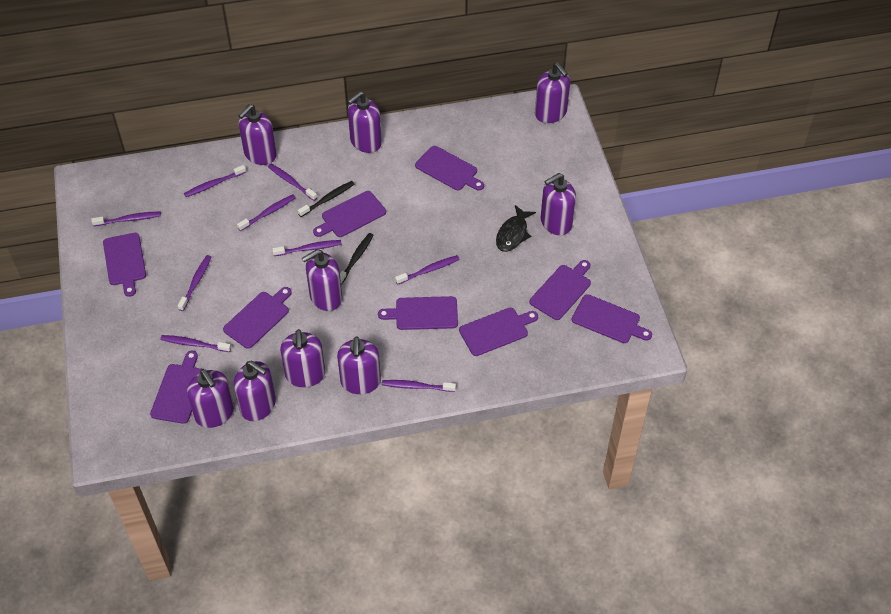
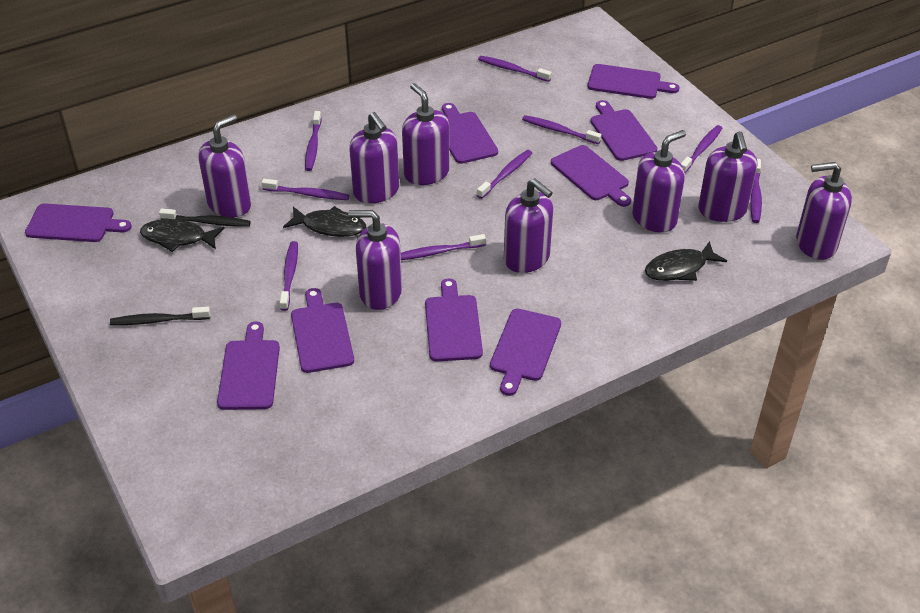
black fish: 1 -> 3
purple soap dispenser: 9 -> 8

